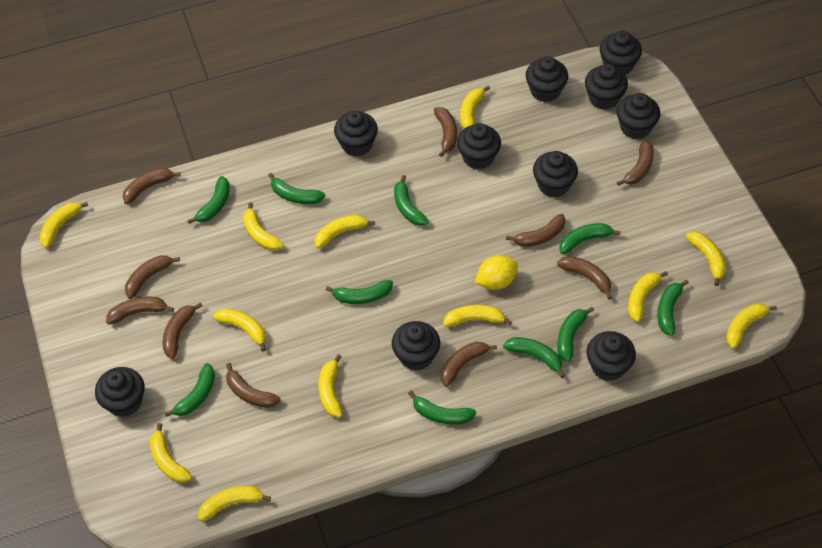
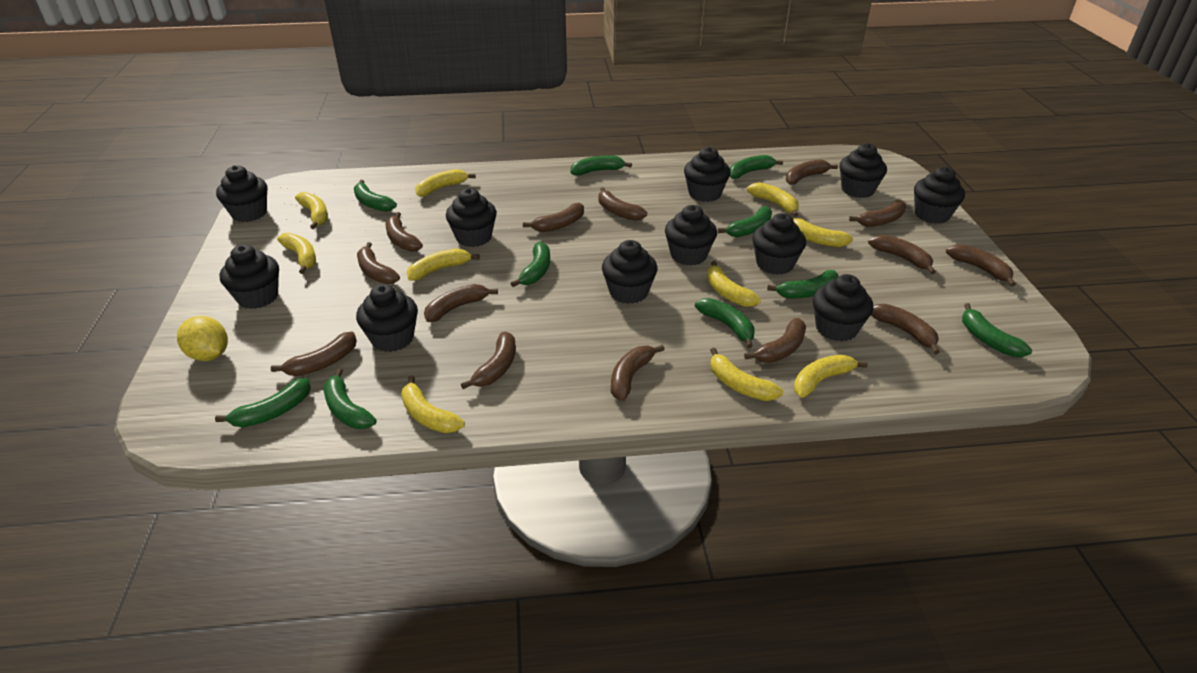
black cupcake: 10 -> 11
brown banana: 10 -> 14
yellow banana: 12 -> 10

